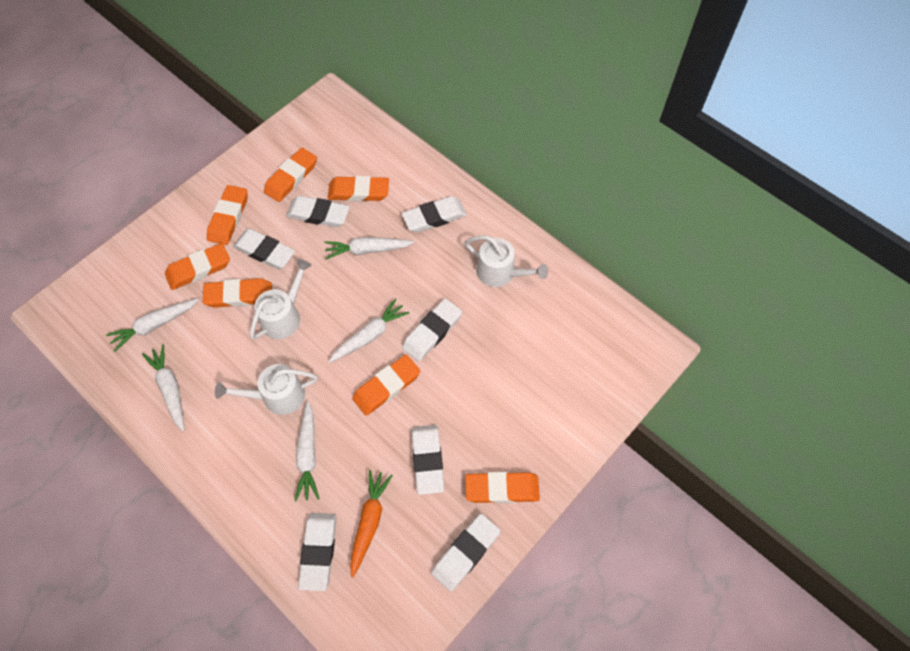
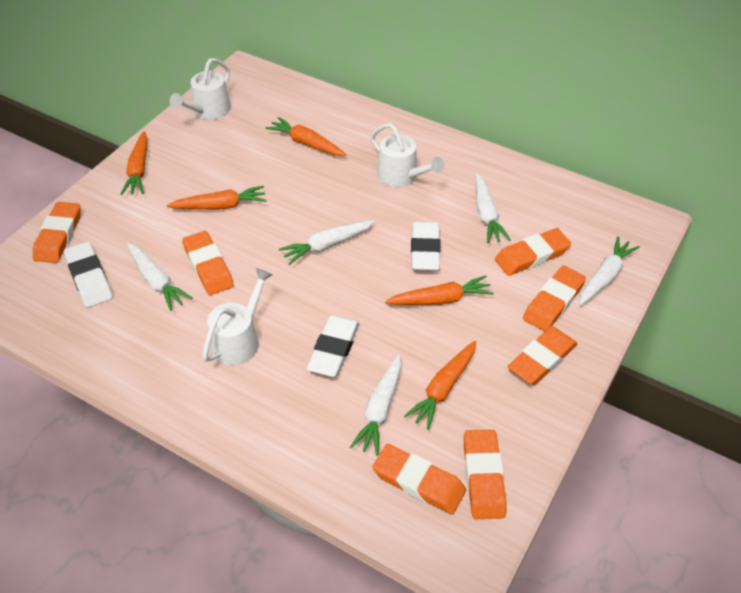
orange carrot: 1 -> 5
white eraser: 7 -> 3

